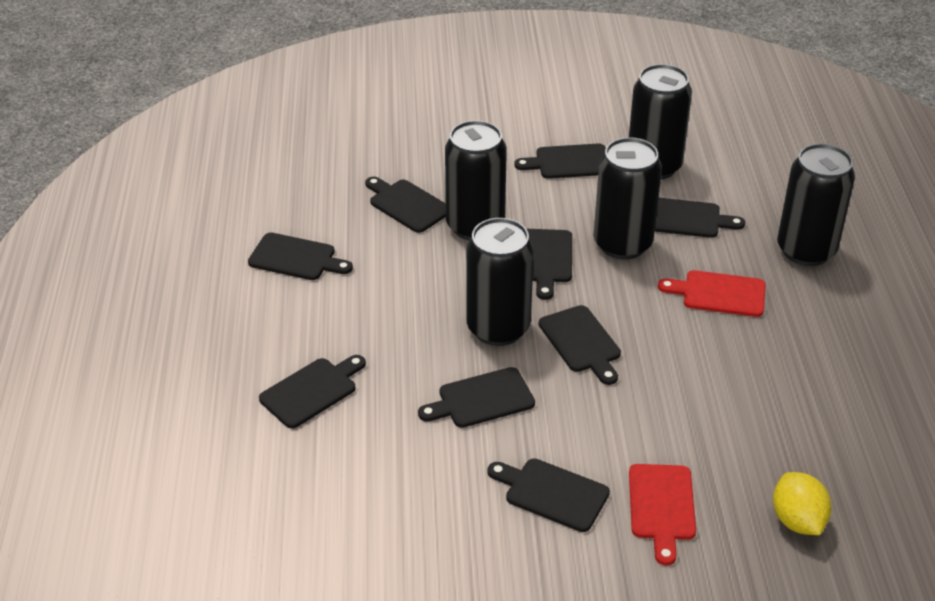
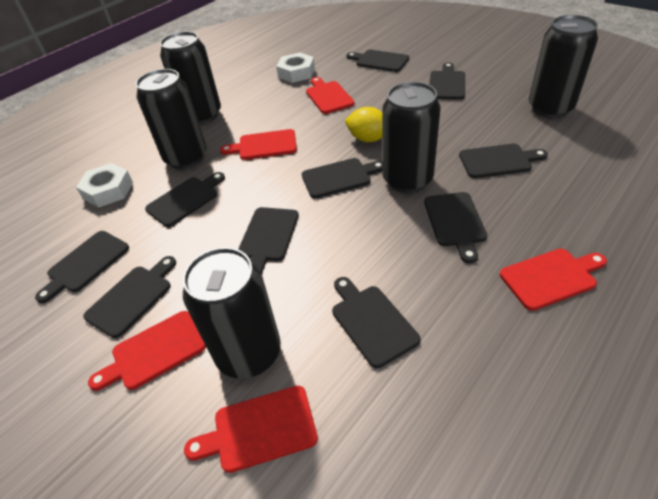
black cutting board: 9 -> 10
red cutting board: 2 -> 5
white nut: 0 -> 2

